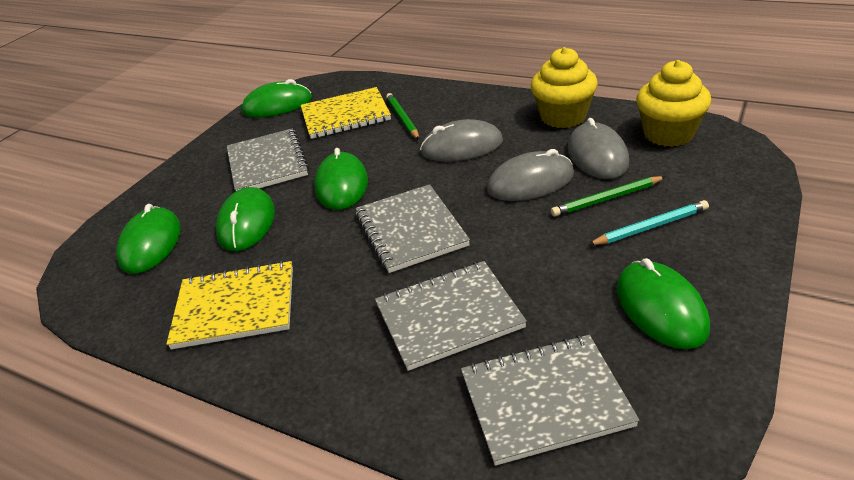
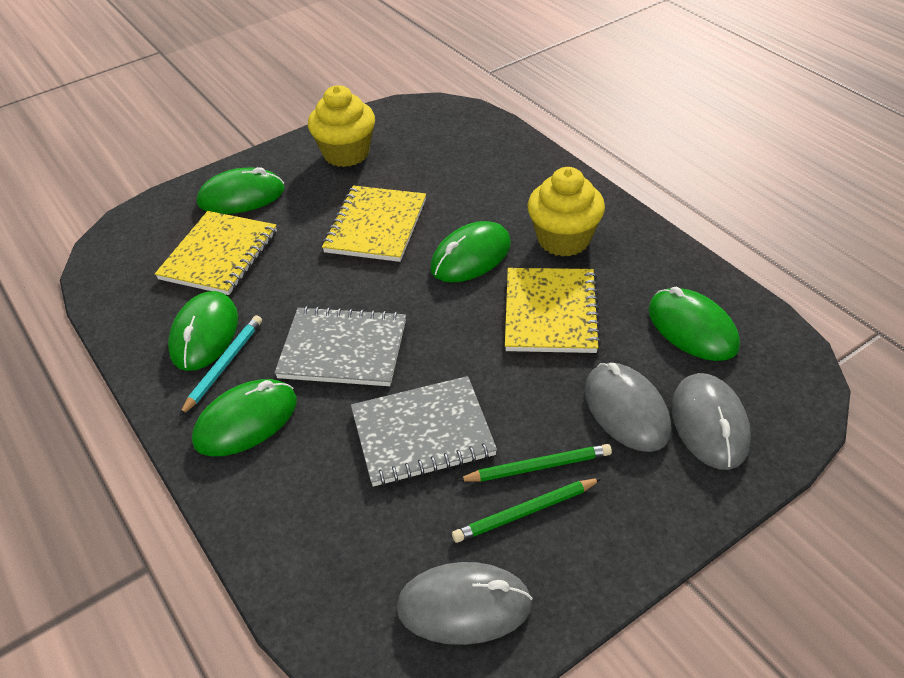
grey notebook: 4 -> 2
yellow notebook: 2 -> 3

